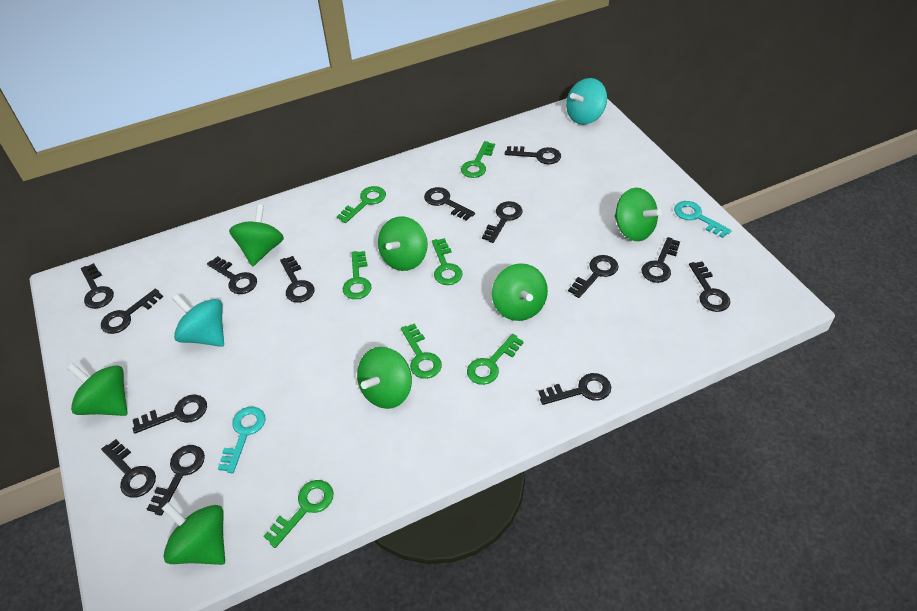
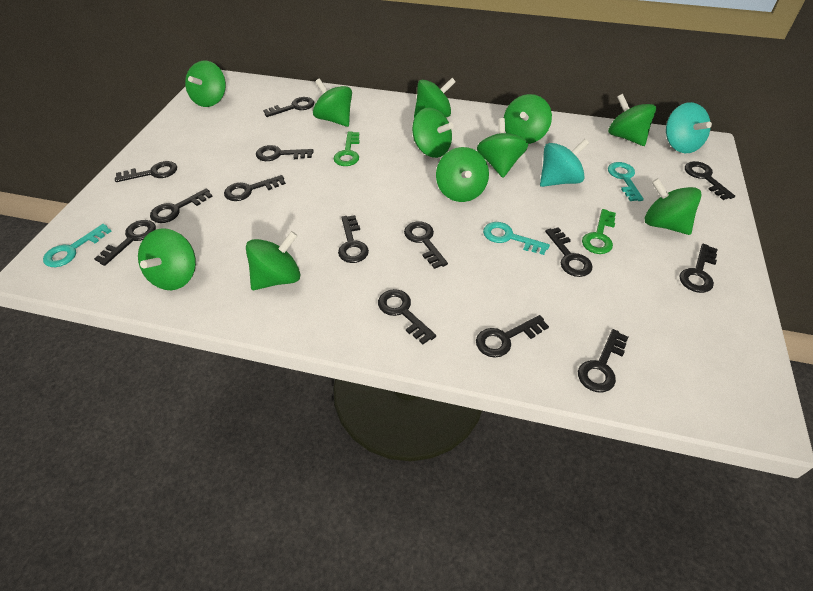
green key: 7 -> 2
green spinning top: 7 -> 11
turquoise key: 2 -> 3

